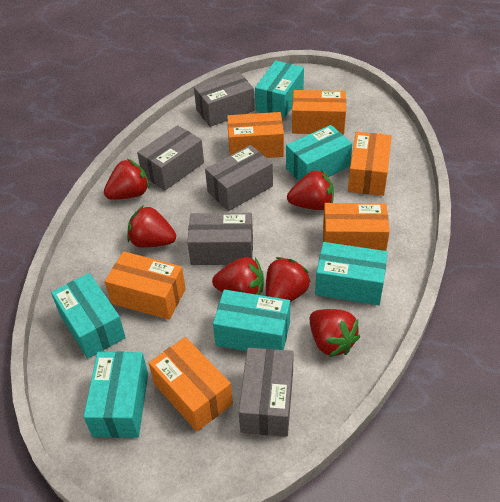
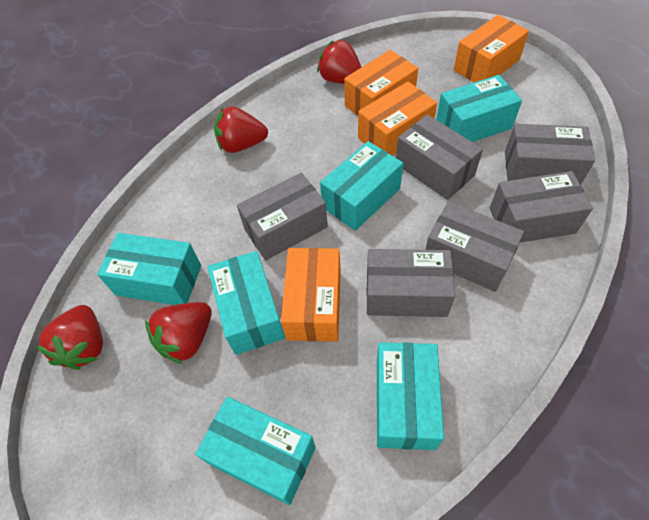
grey box: 5 -> 6
orange box: 6 -> 4
red strawberry: 6 -> 4

